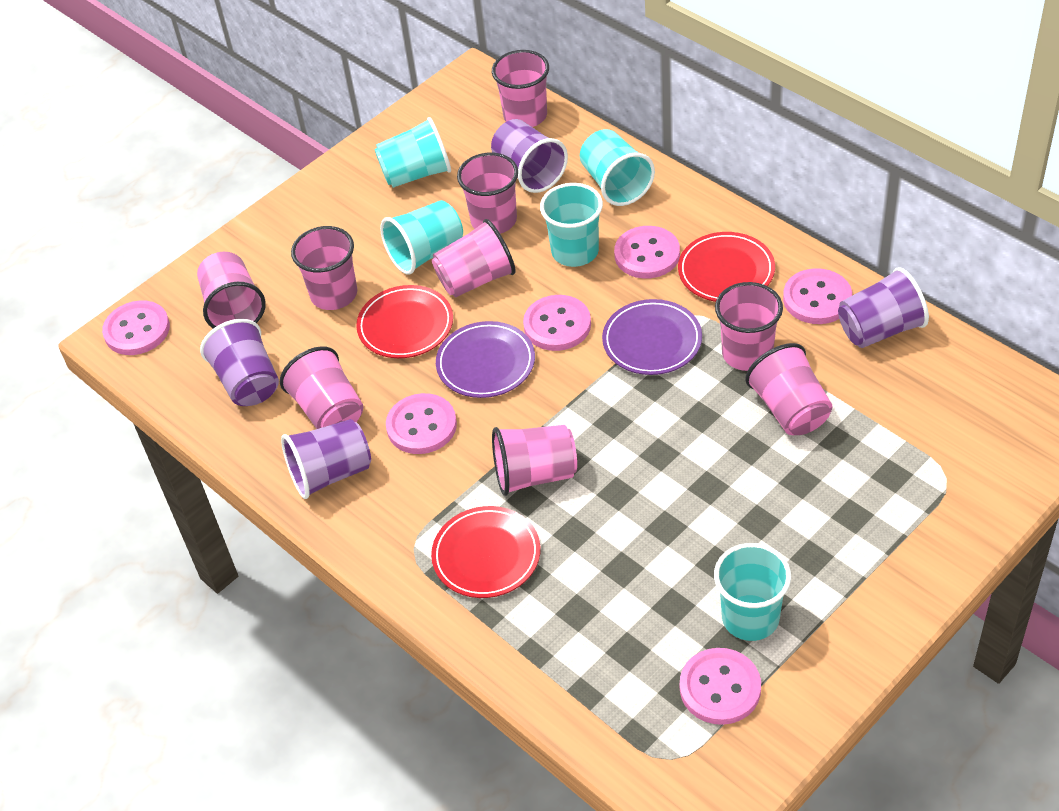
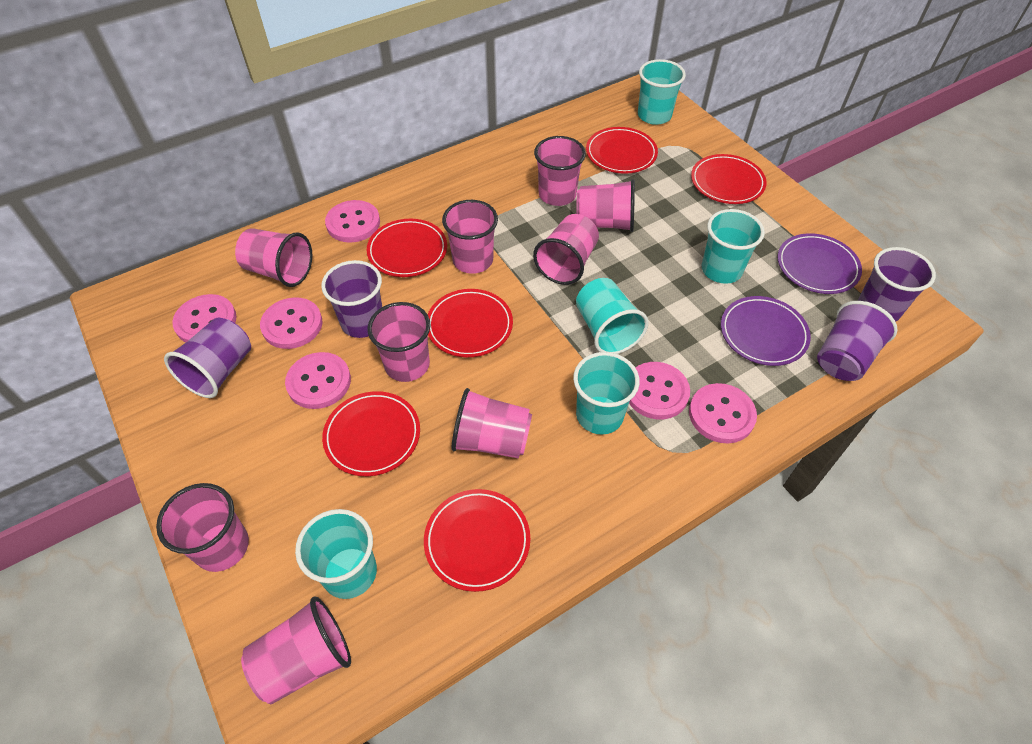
red plate: 3 -> 6

